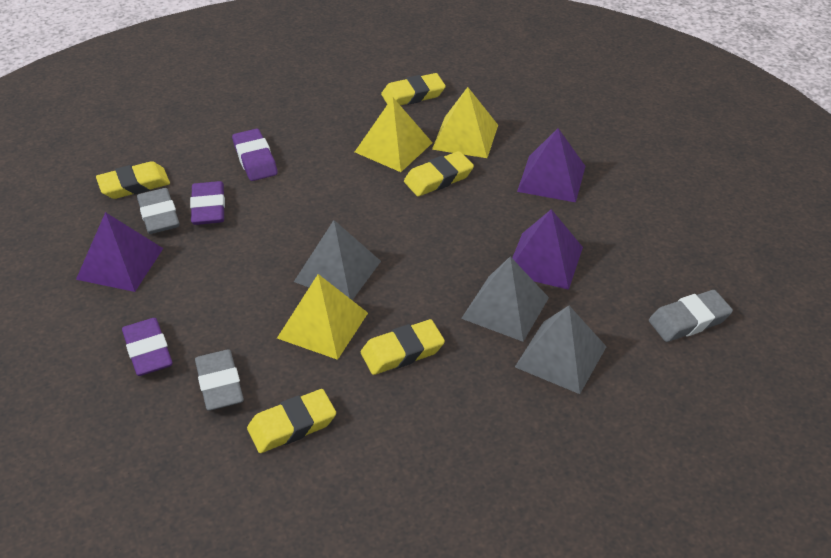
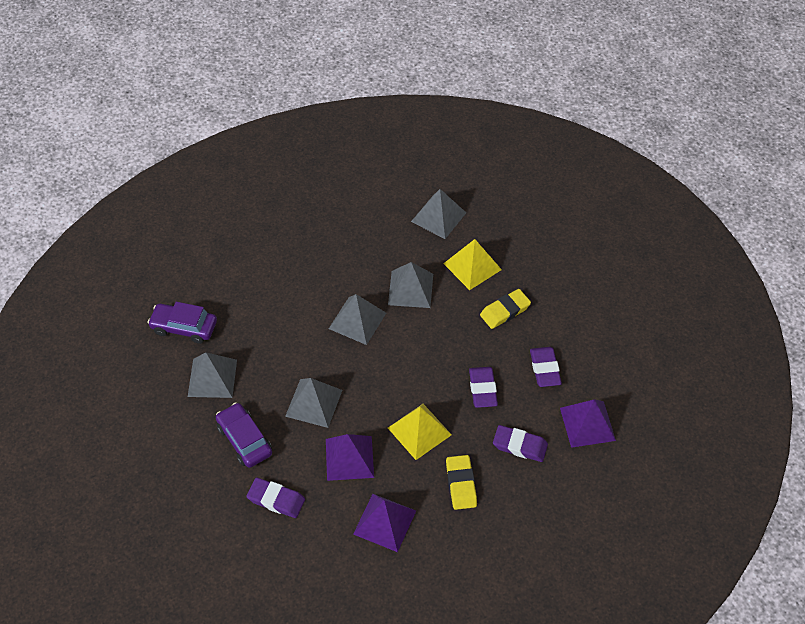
grey eraser: 3 -> 0
grey pyramid: 3 -> 5
purple car: 0 -> 2
purple eraser: 3 -> 4
yellow eraser: 5 -> 2
yellow pyramid: 3 -> 2

